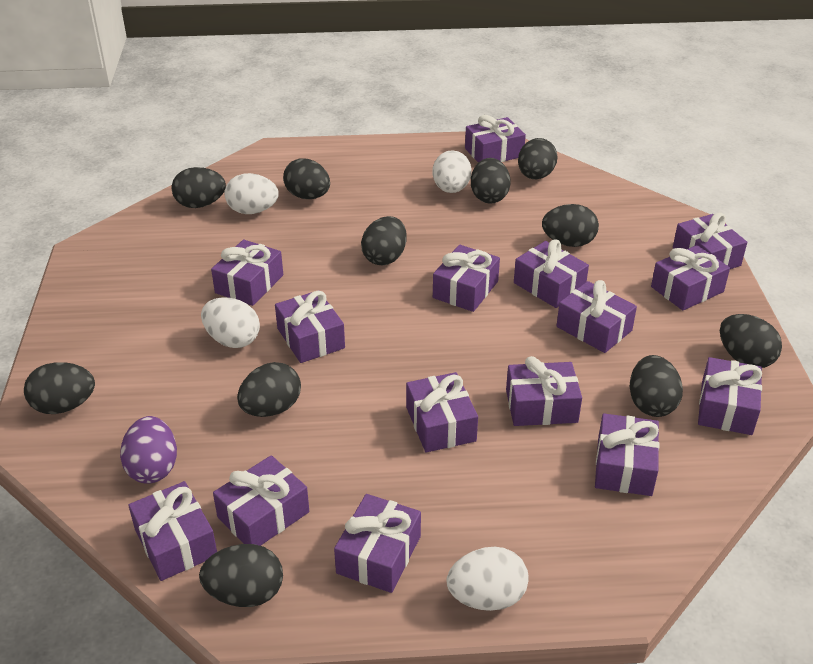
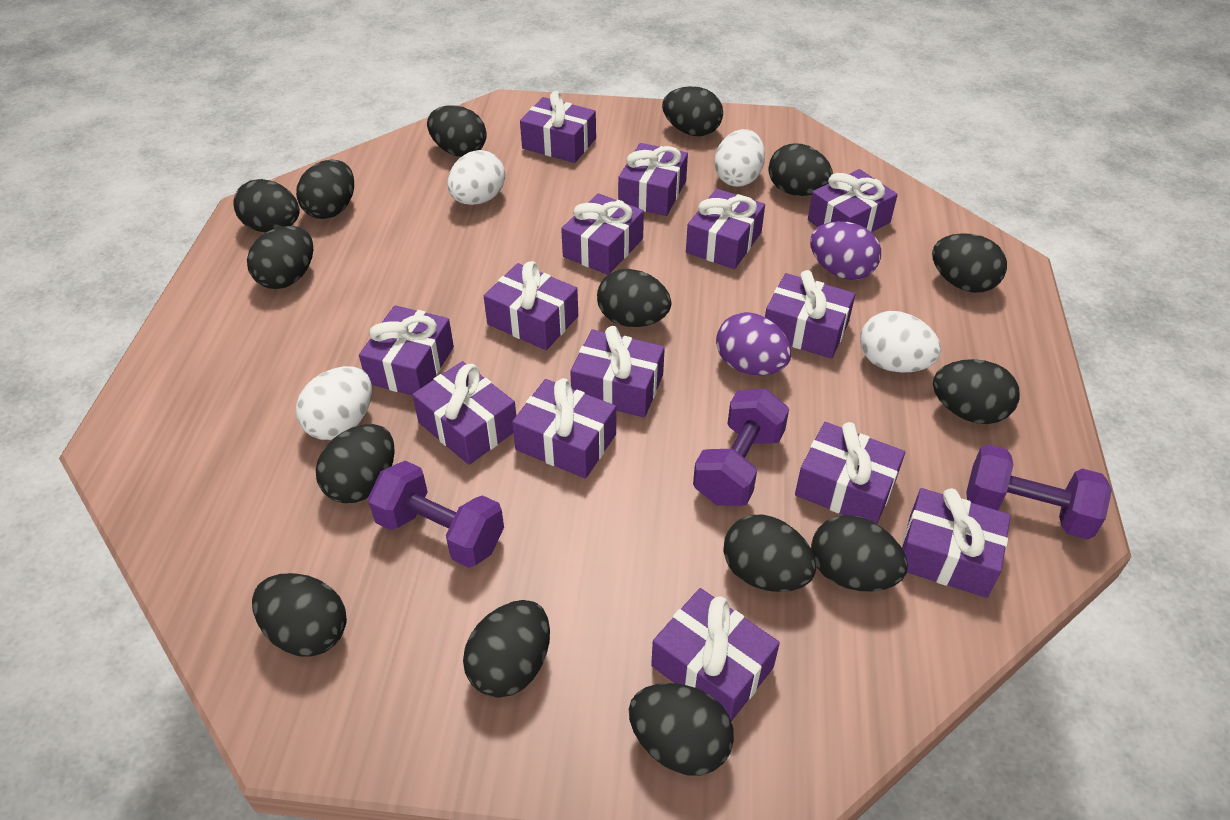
black egg: 11 -> 15
purple dumbbell: 0 -> 3
purple egg: 1 -> 2
purple gift: 15 -> 14

